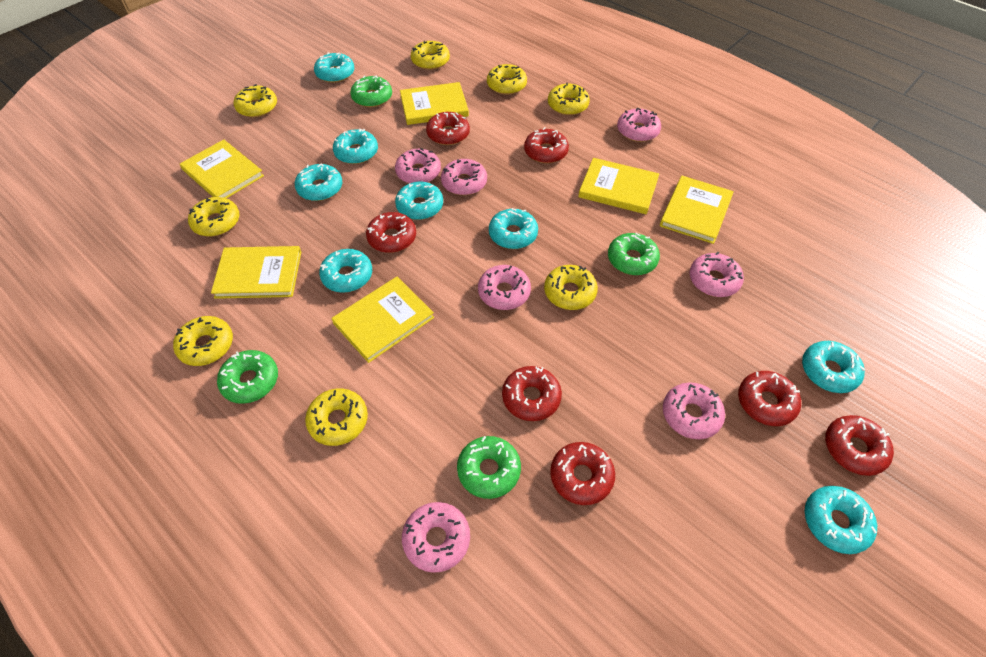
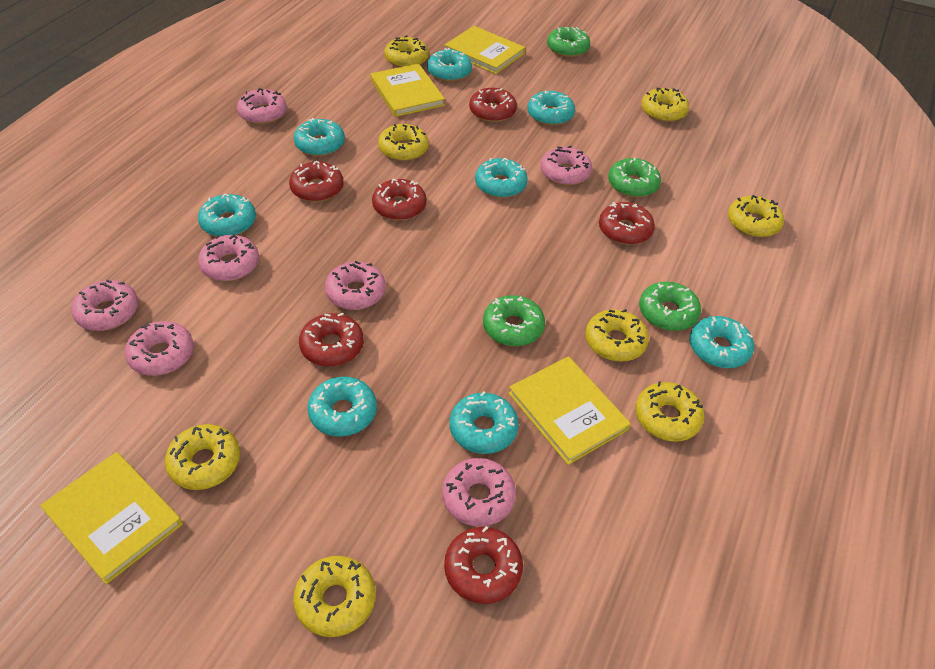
red donut: 7 -> 6
yellow book: 6 -> 4

